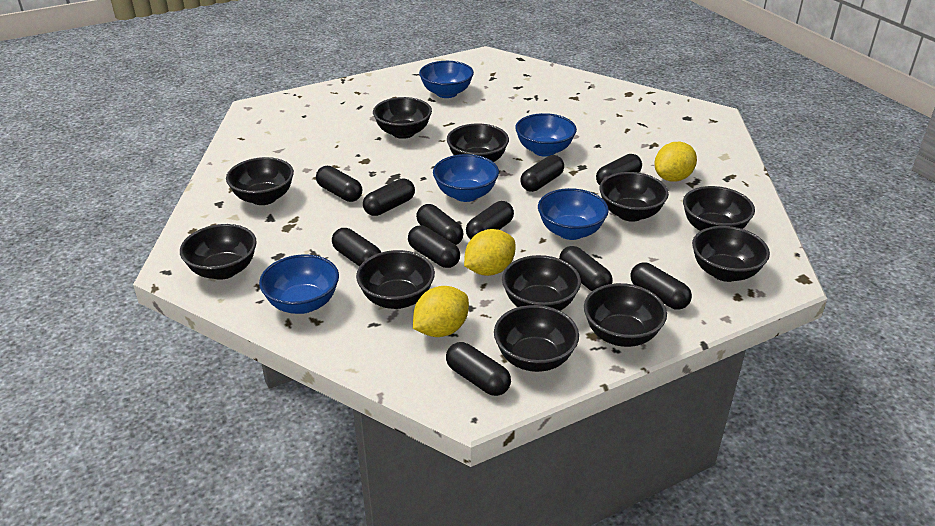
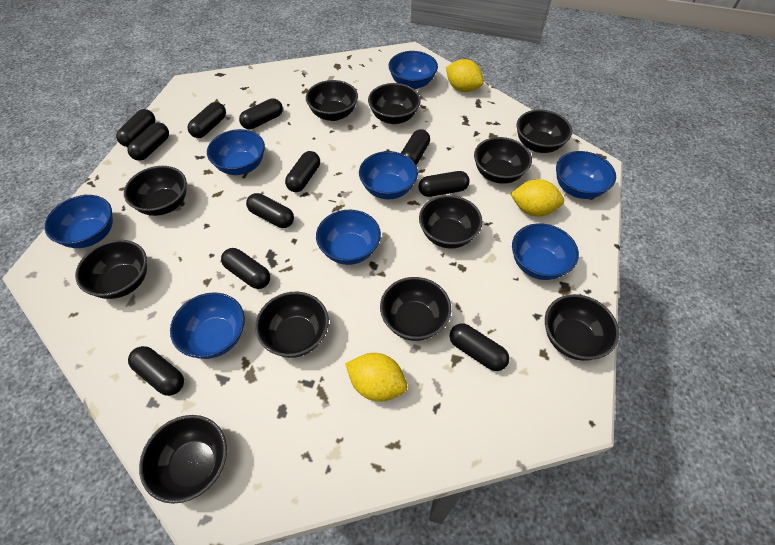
blue bowl: 5 -> 8

